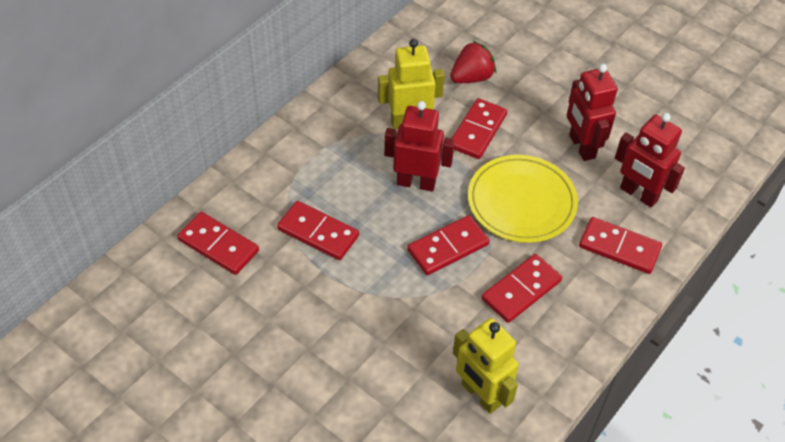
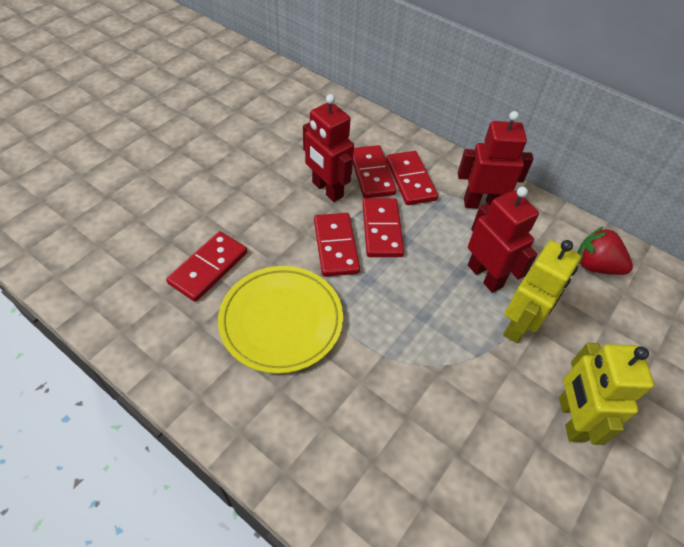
red domino: 6 -> 5

